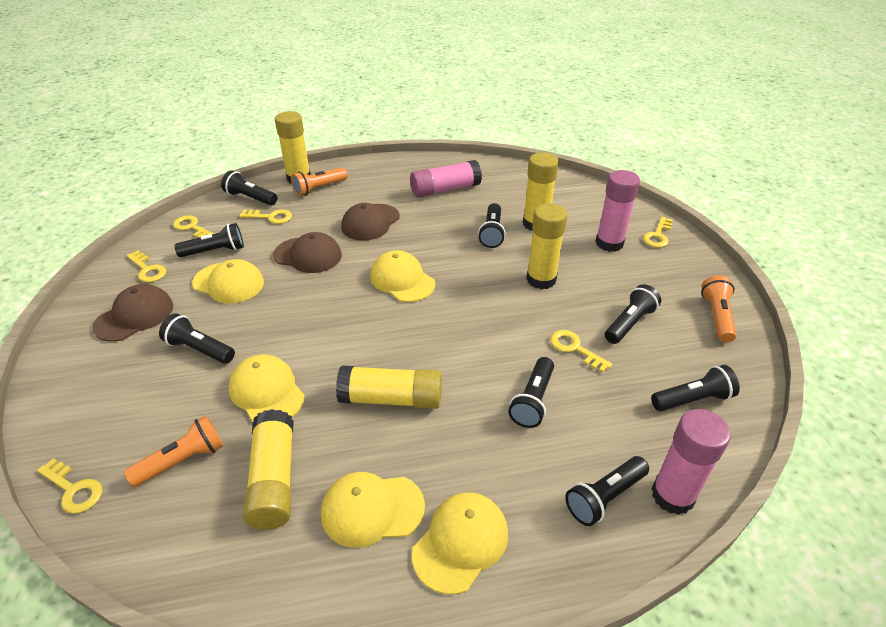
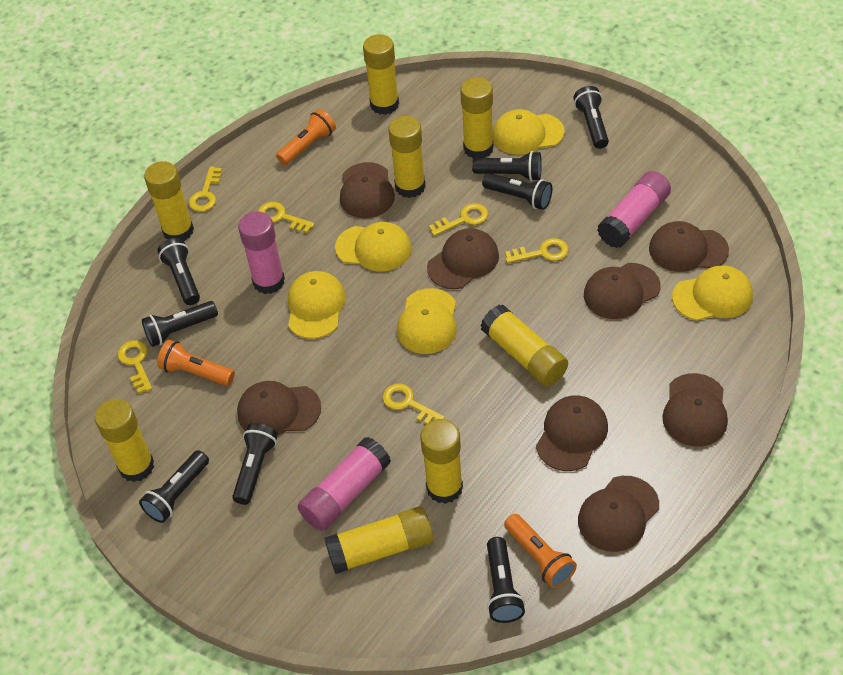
brown cap: 3 -> 8
yellow glue stick: 5 -> 8

